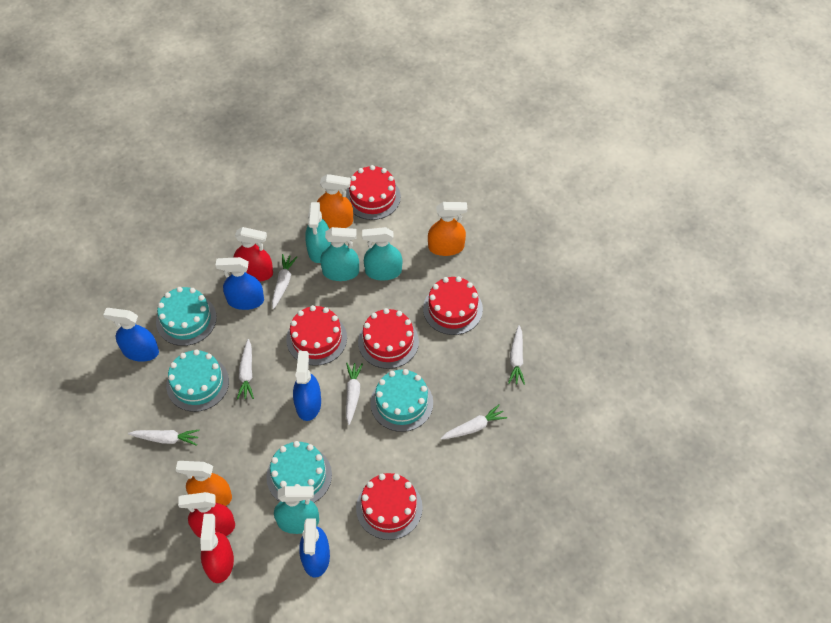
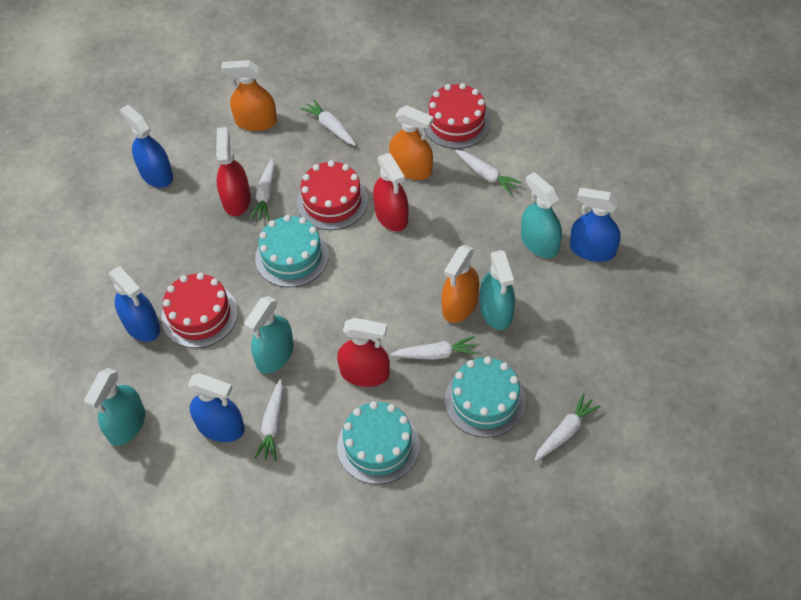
red cake: 5 -> 3
turquoise cake: 4 -> 3

